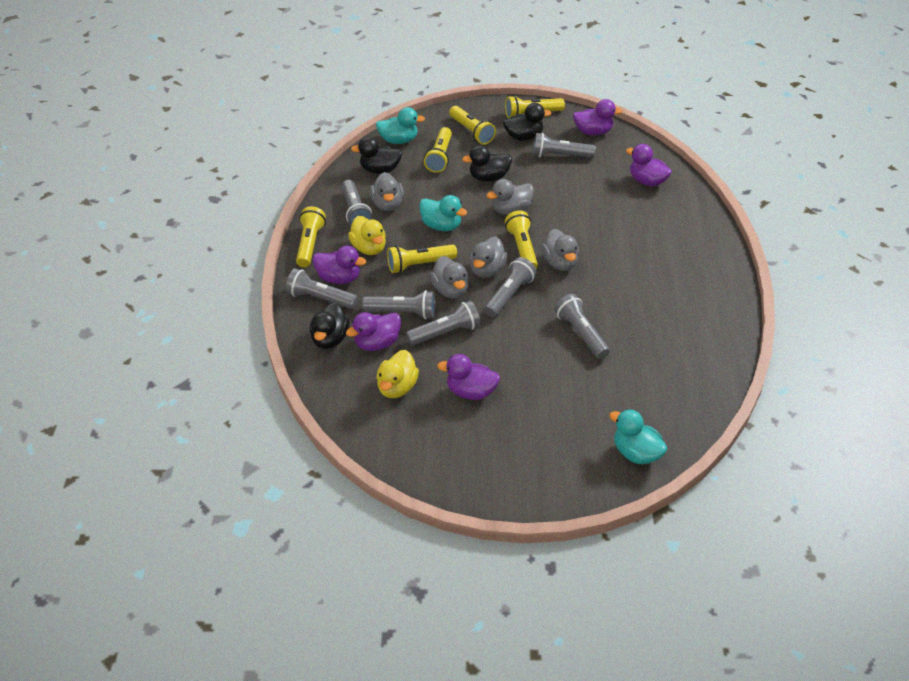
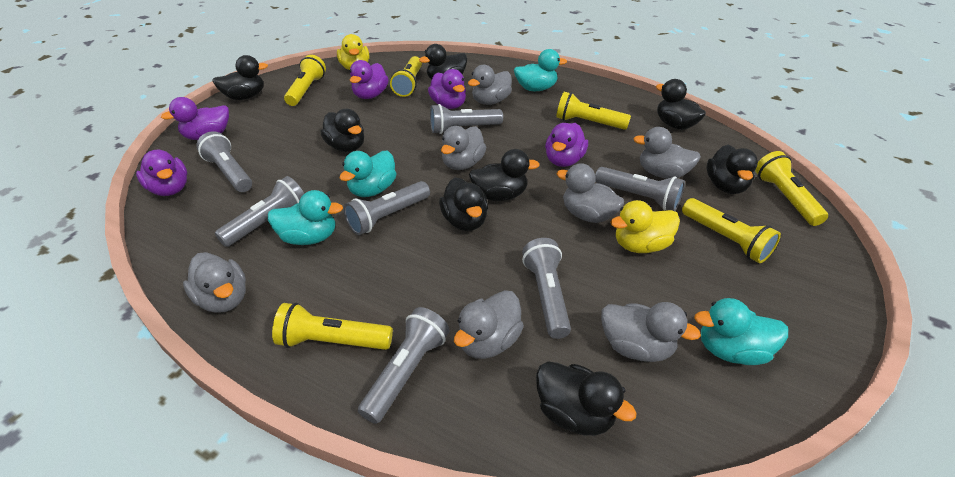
black duck: 4 -> 8
grey duck: 5 -> 7
turquoise duck: 3 -> 4

